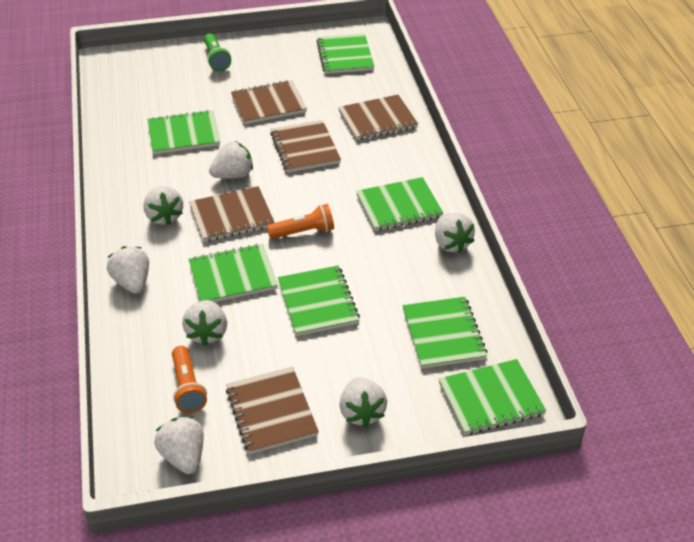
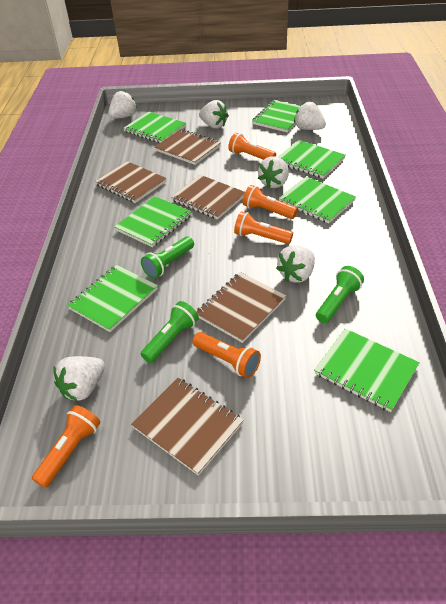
green flashlight: 1 -> 3
orange flashlight: 2 -> 5
white strawberry: 7 -> 6

